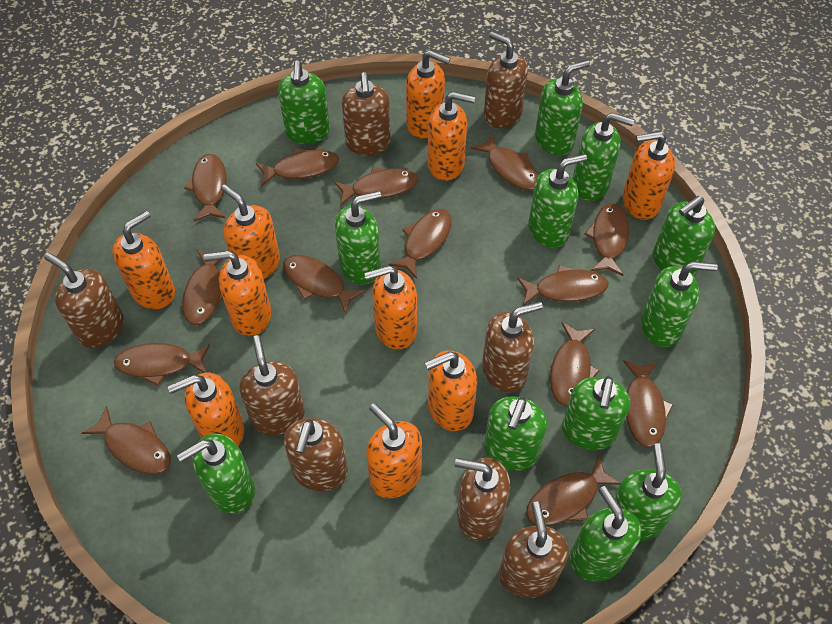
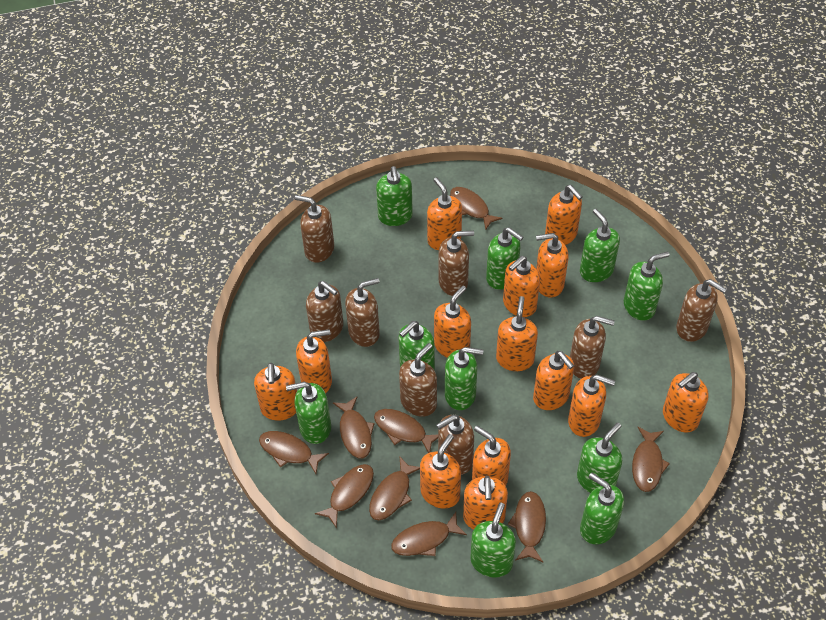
brown fish: 14 -> 9
green soap dispenser: 12 -> 10
orange soap dispenser: 10 -> 14

